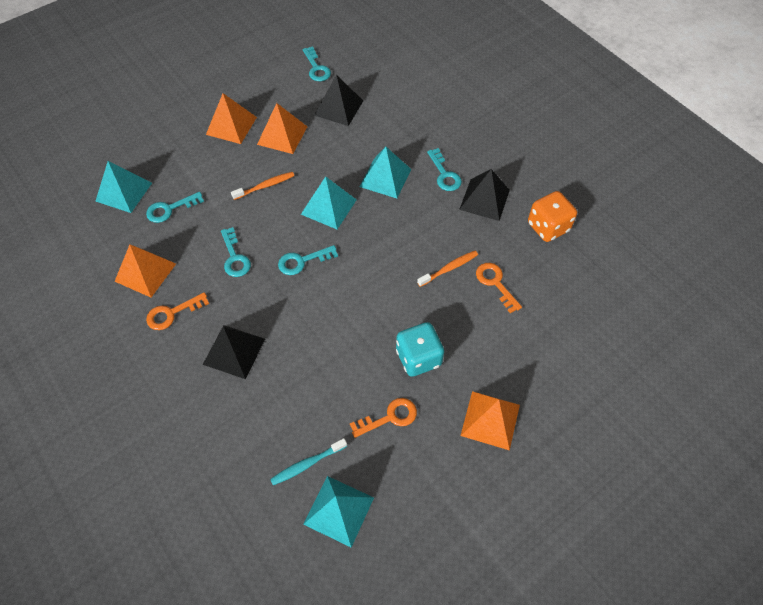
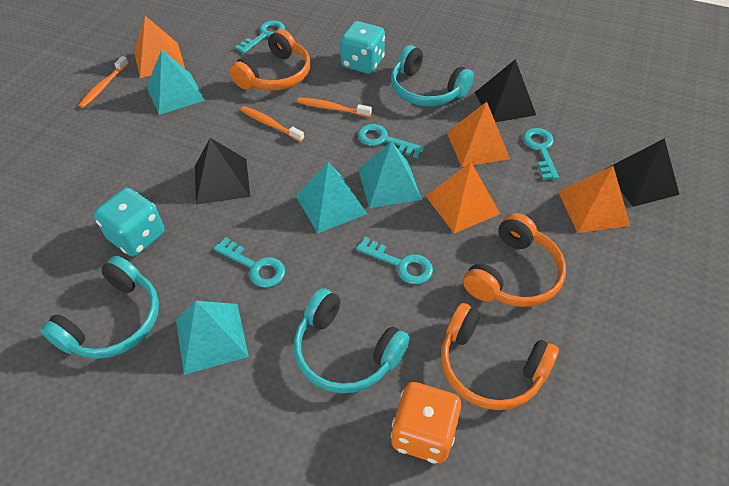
orange headphones: 0 -> 3
orange key: 3 -> 0
orange toothbrush: 2 -> 3
turquoise dice: 1 -> 2
turquoise headphones: 0 -> 3
turquoise toothbrush: 1 -> 0

